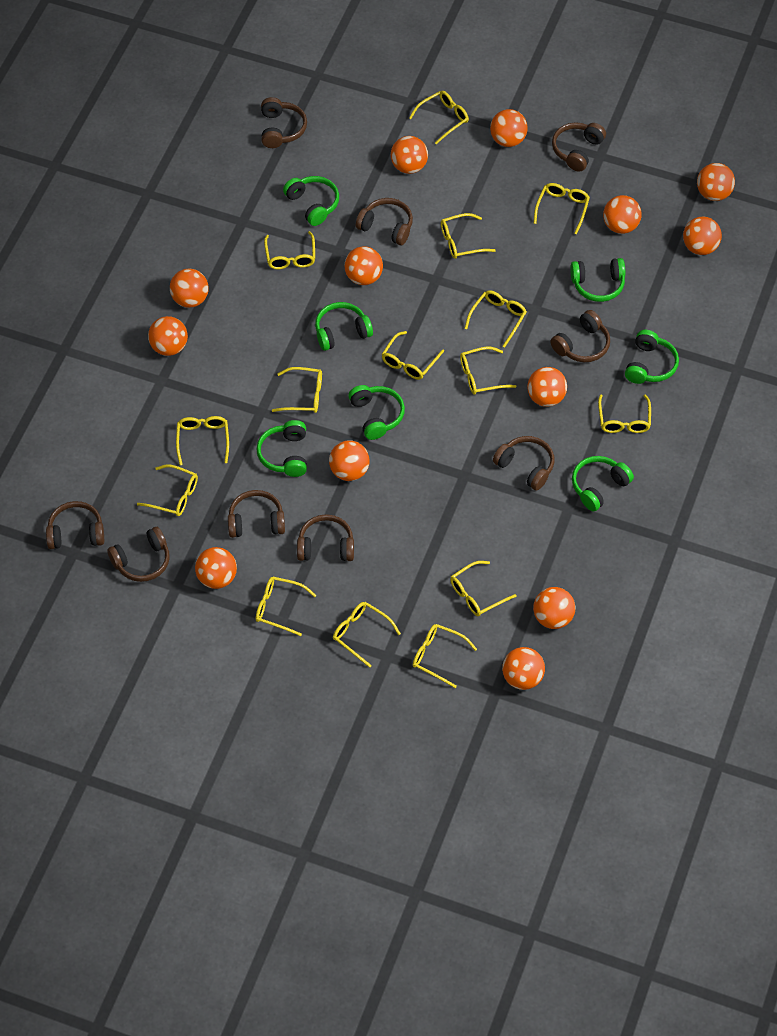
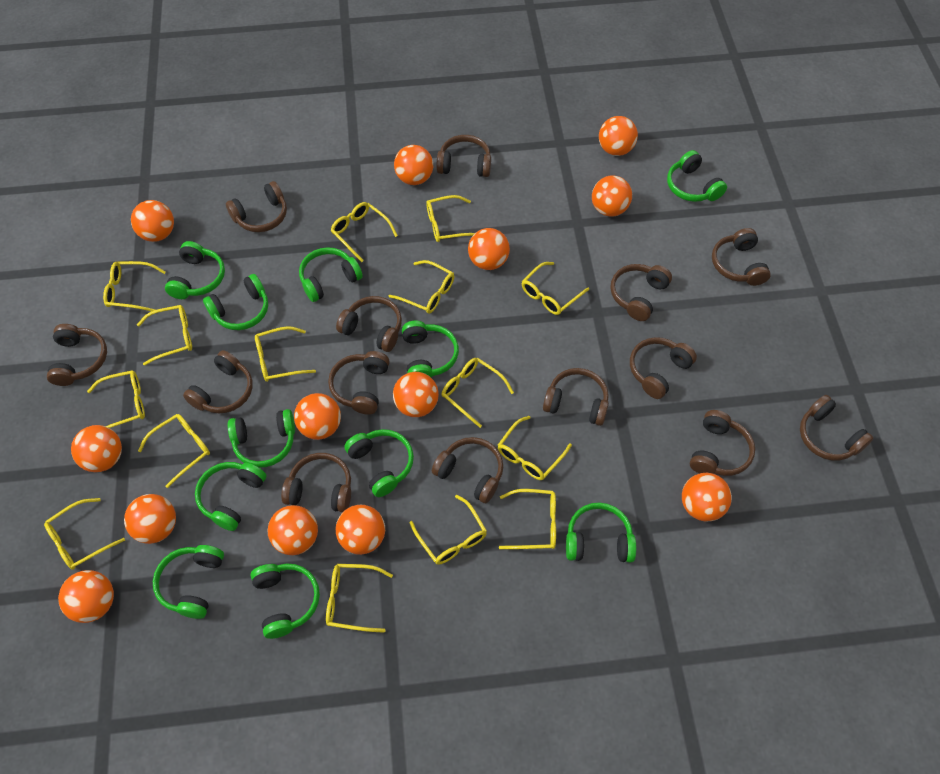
brown headphones: 9 -> 14
green headphones: 7 -> 11

